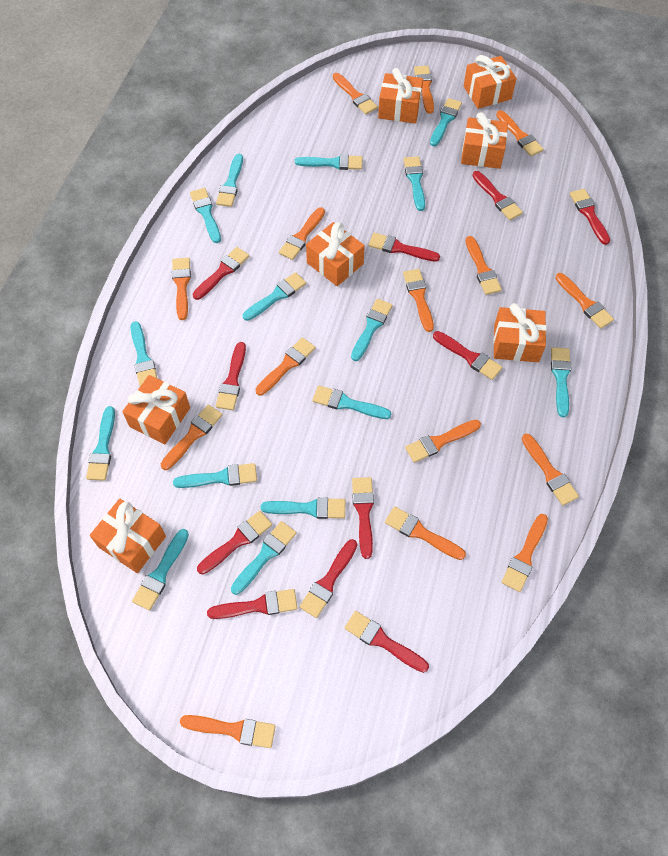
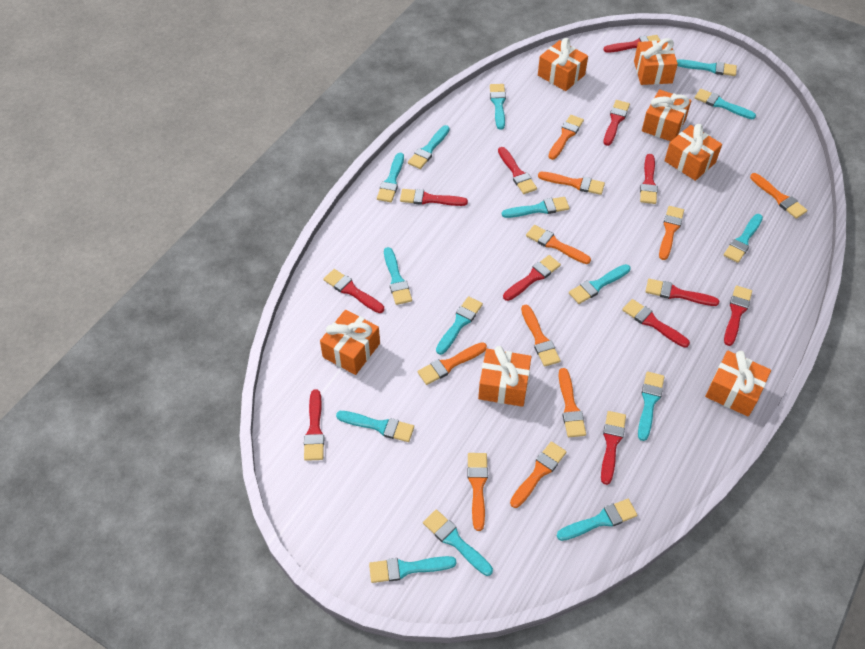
orange brush: 15 -> 10
red brush: 11 -> 12

